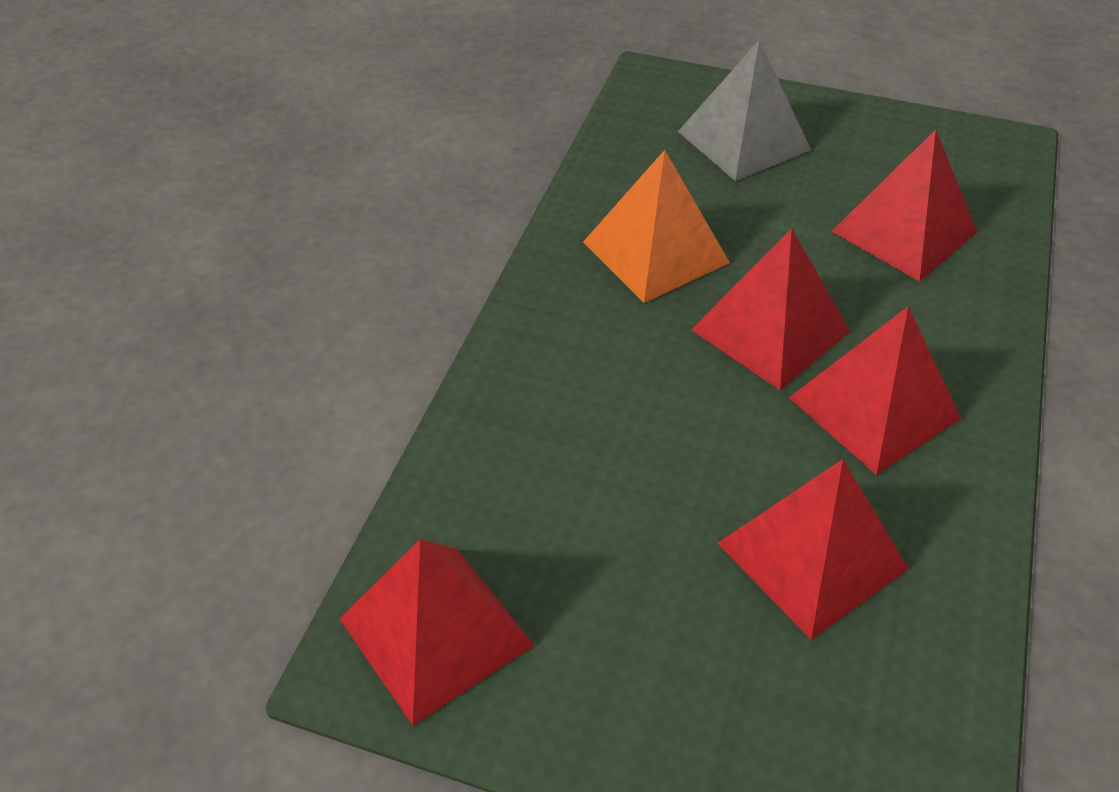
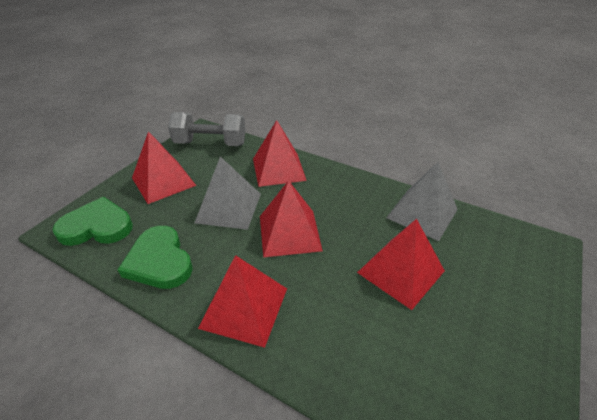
green heart: 0 -> 2
grey dumbbell: 0 -> 1
grey pyramid: 1 -> 2
orange pyramid: 1 -> 0

